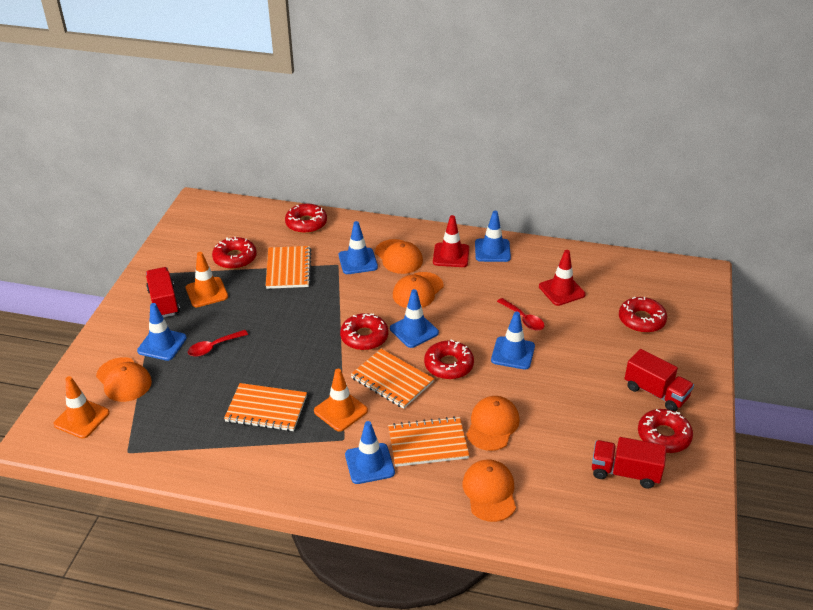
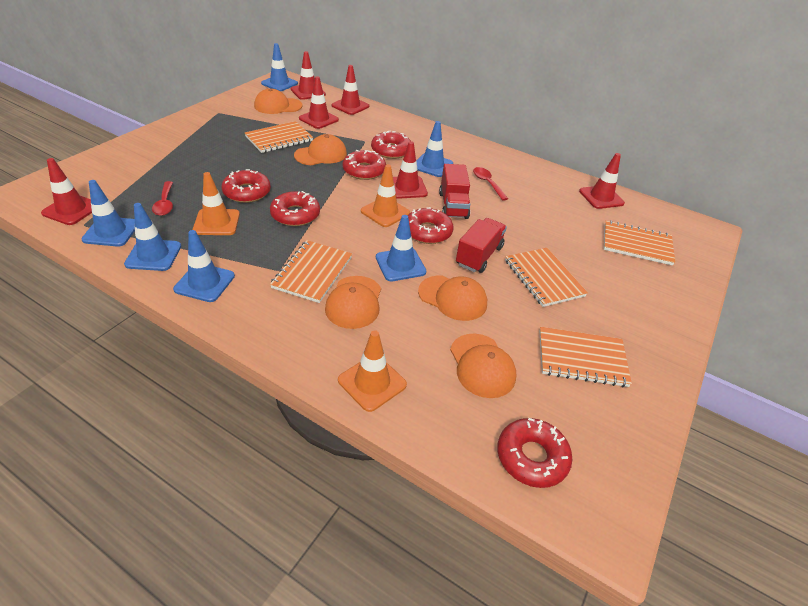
orange notebook: 4 -> 5
red traffic cone: 2 -> 6
red truck: 3 -> 2

